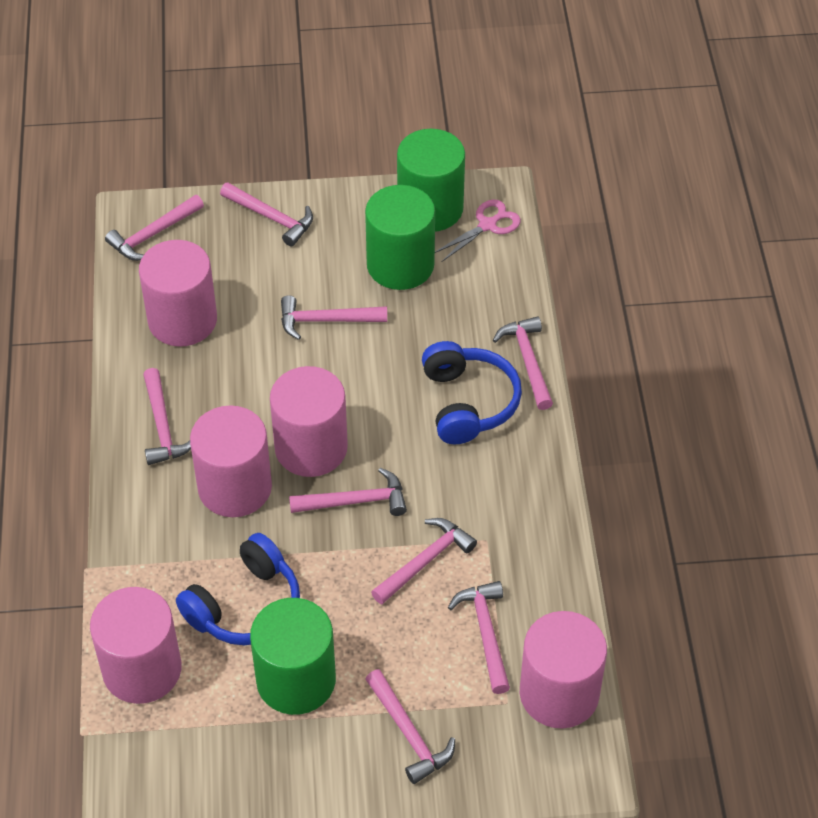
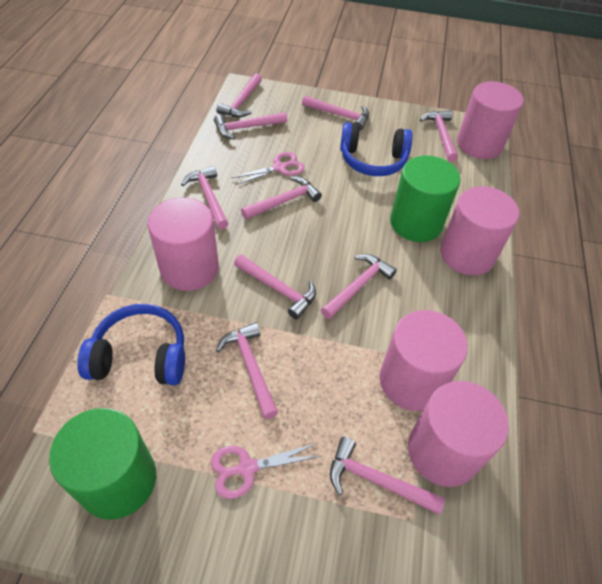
green cylinder: 3 -> 2
pink hammer: 9 -> 10
pink scissors: 1 -> 2

